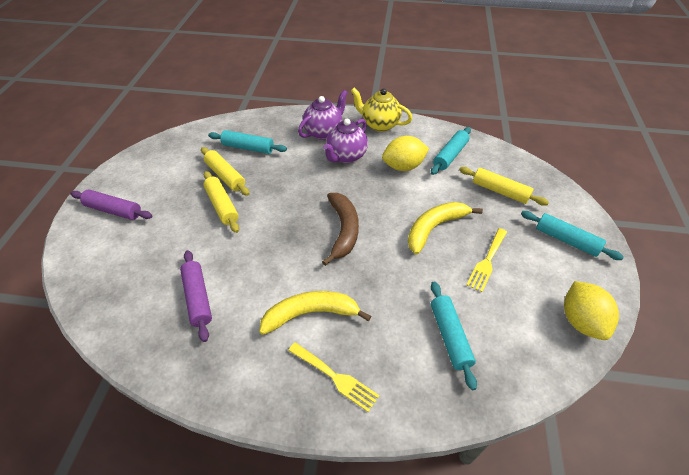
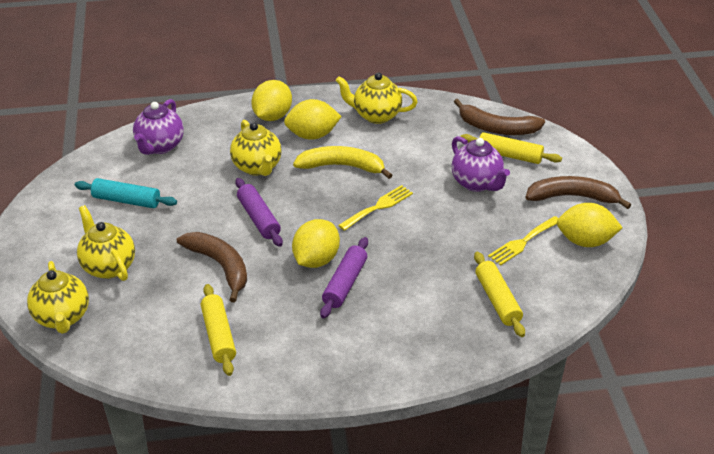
brown banana: 1 -> 3
turquoise rolling pin: 4 -> 1
yellow banana: 2 -> 1
yellow lemon: 2 -> 4
yellow teapot: 1 -> 4

